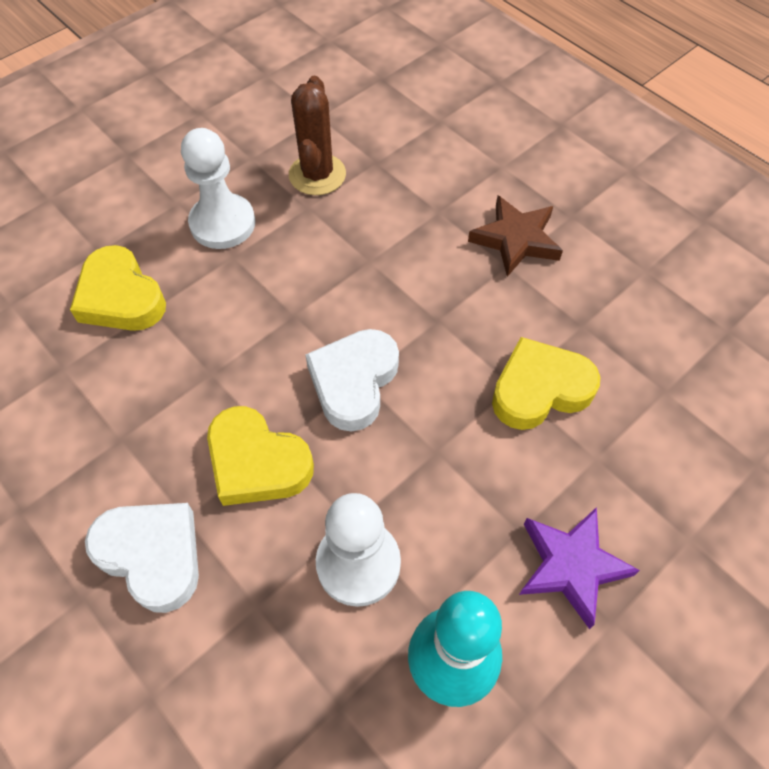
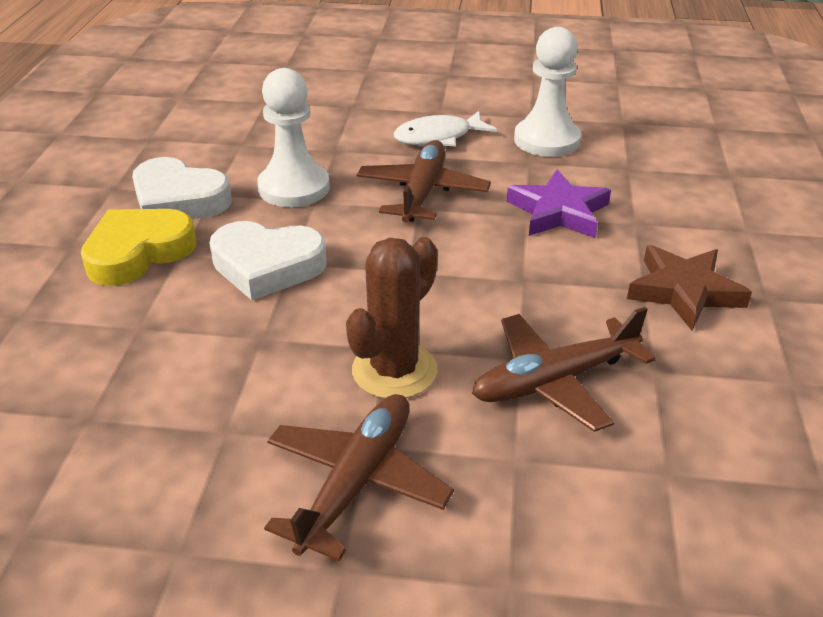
brown plane: 0 -> 3
turquoise bowling pin: 1 -> 0
white fish: 0 -> 1
yellow heart: 3 -> 1

